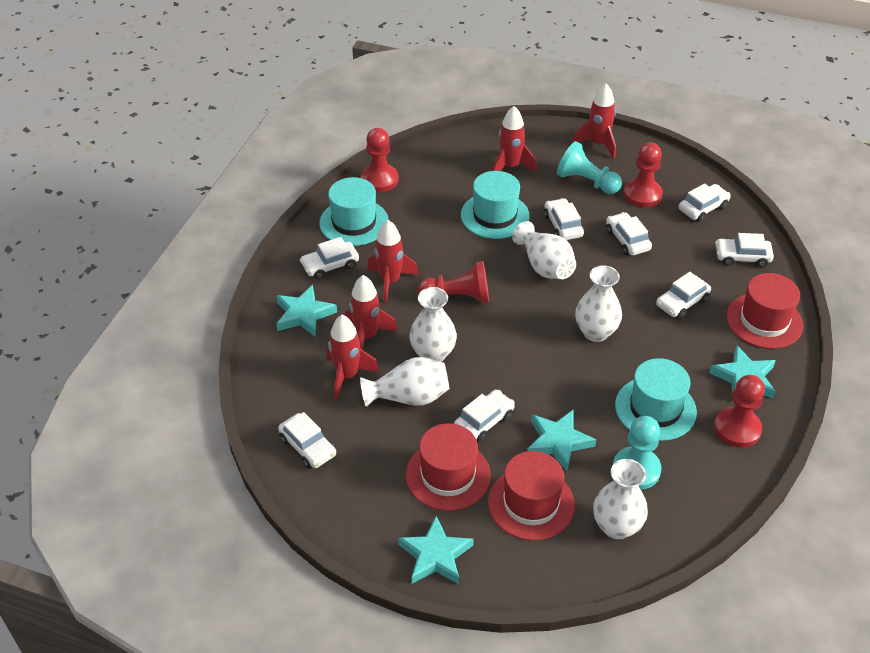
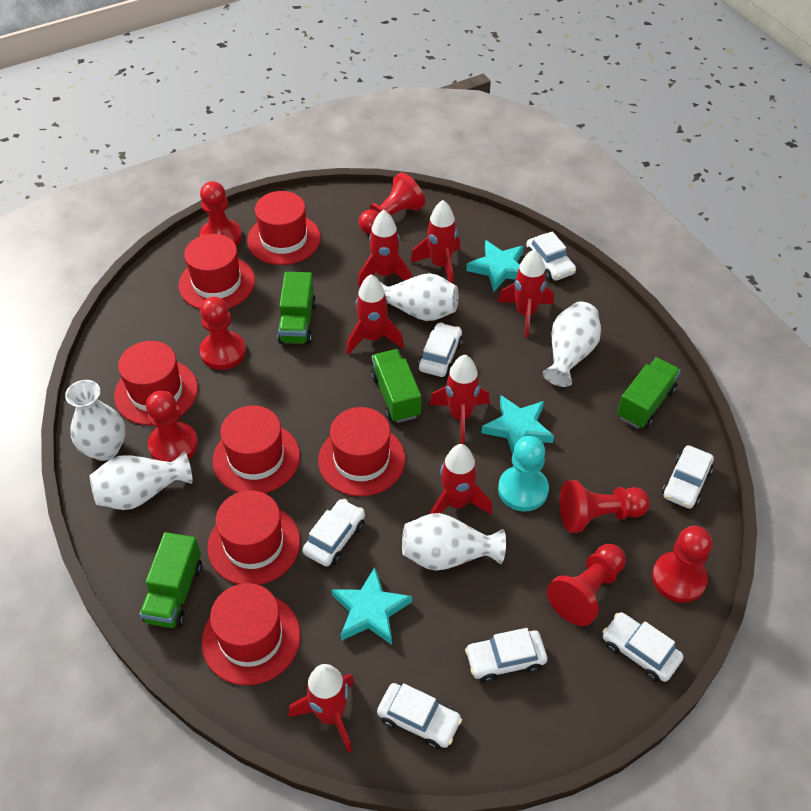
green truck: 0 -> 4
red hat: 3 -> 7
red pawn: 4 -> 7
red rocket: 5 -> 7
turquoise hat: 3 -> 0
turquoise pawn: 2 -> 1
turquoise star: 4 -> 3
white car: 8 -> 7

